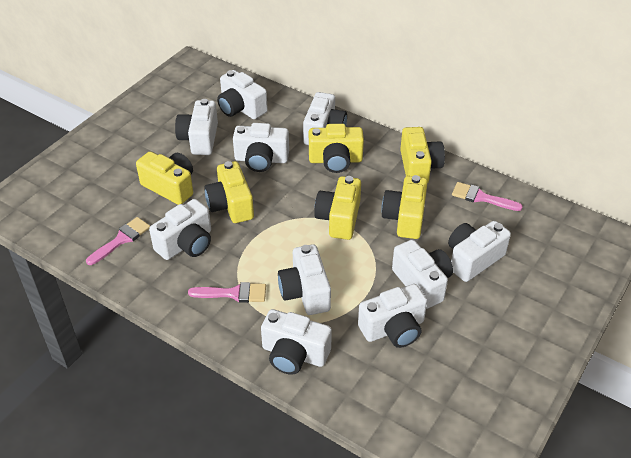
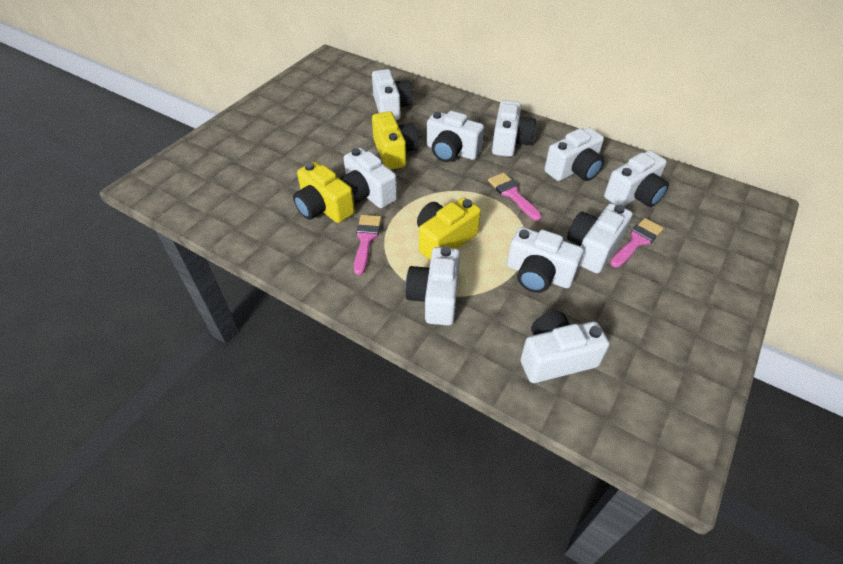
yellow camera: 6 -> 3

